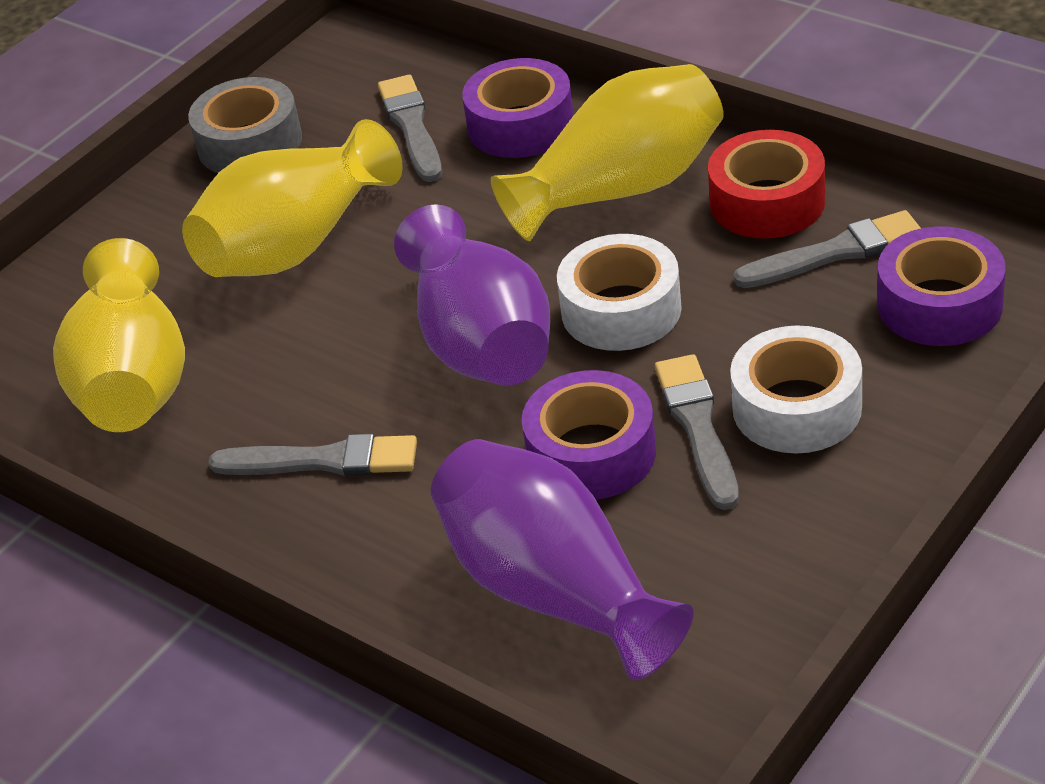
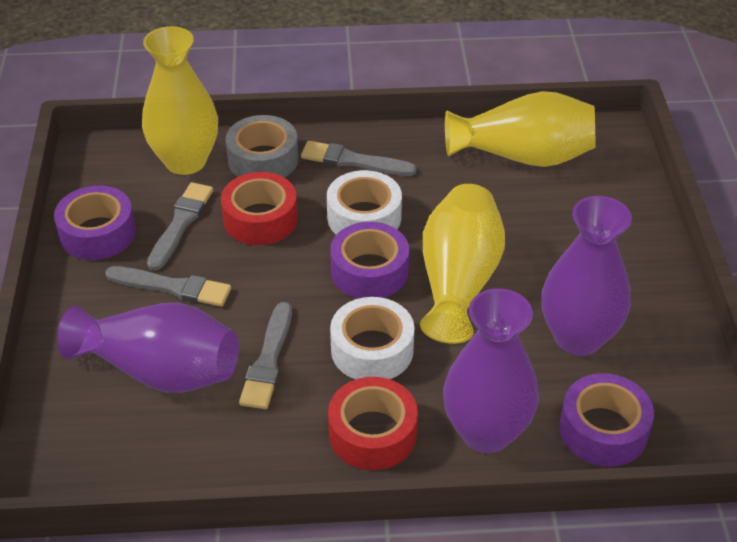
purple vase: 2 -> 3
red tape: 1 -> 2

